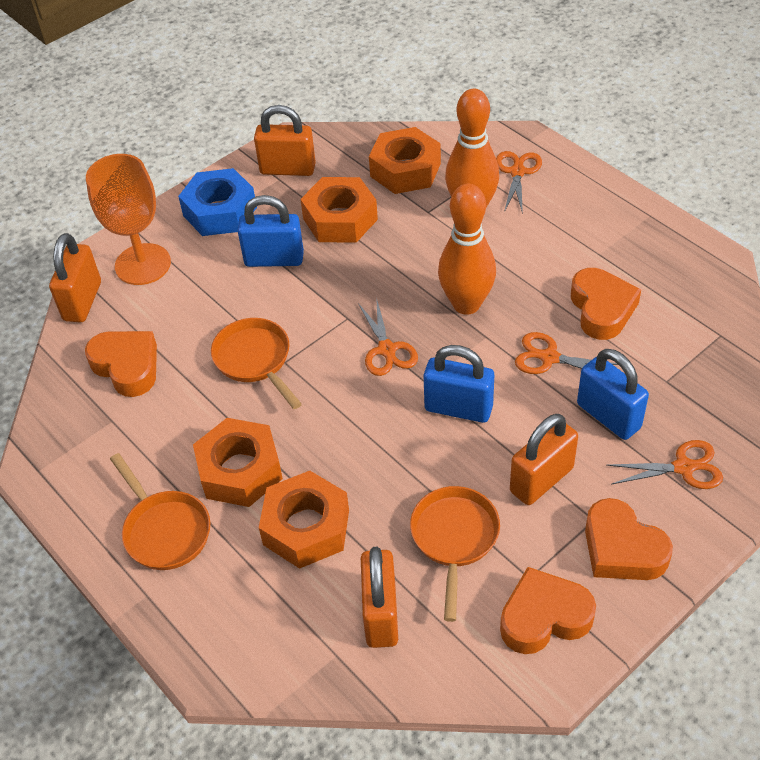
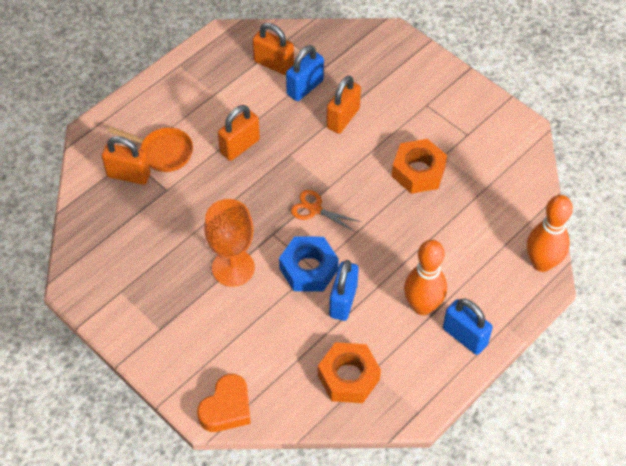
orange heart: 4 -> 1
orange nut: 4 -> 2
orange pan: 3 -> 1
orange scissors: 4 -> 1

